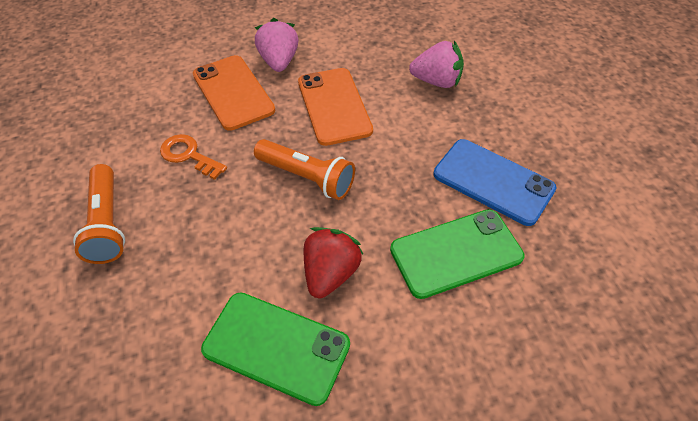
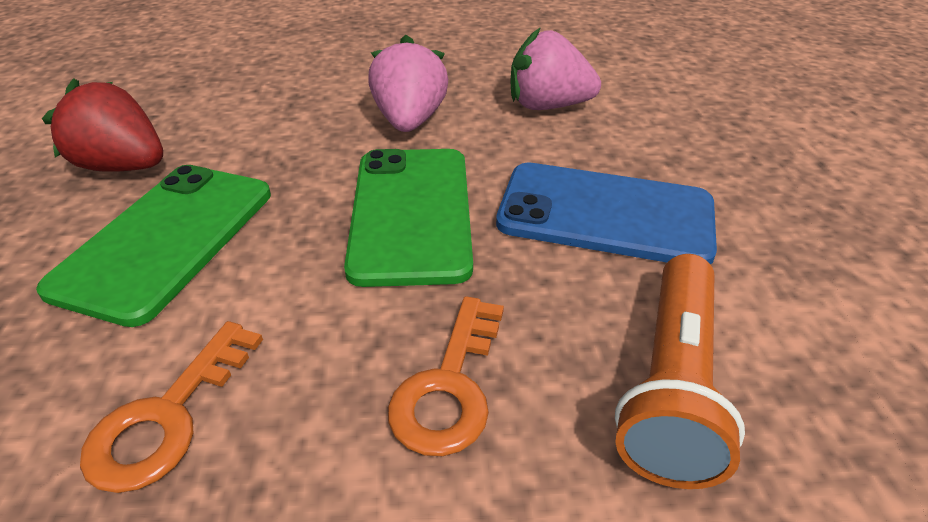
orange flashlight: 2 -> 1
orange key: 1 -> 2
orange phone: 2 -> 0

